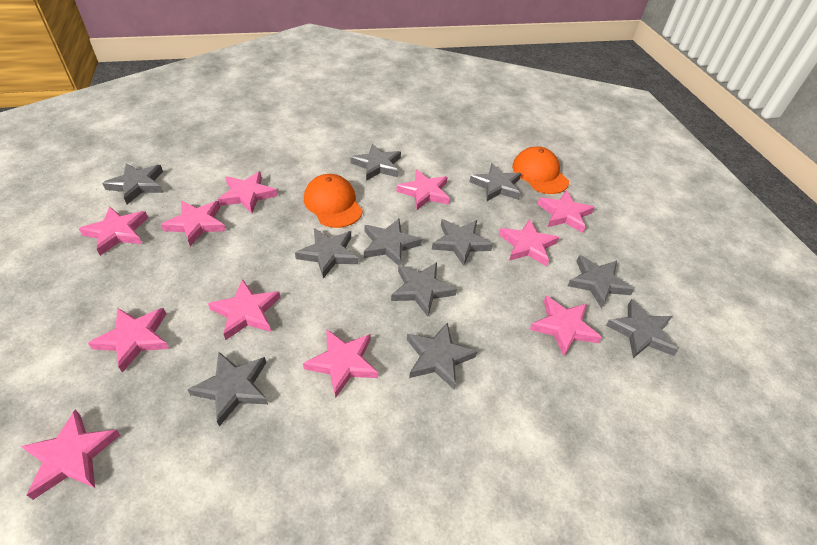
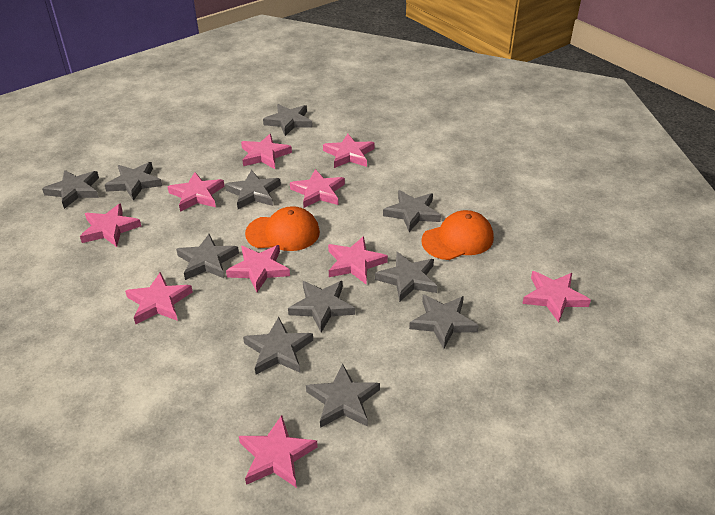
pink star: 11 -> 10

